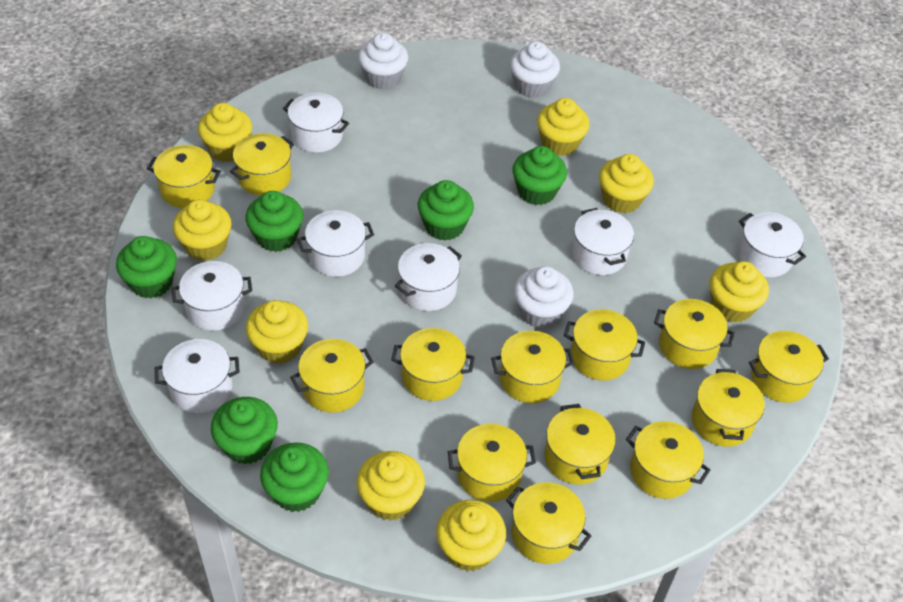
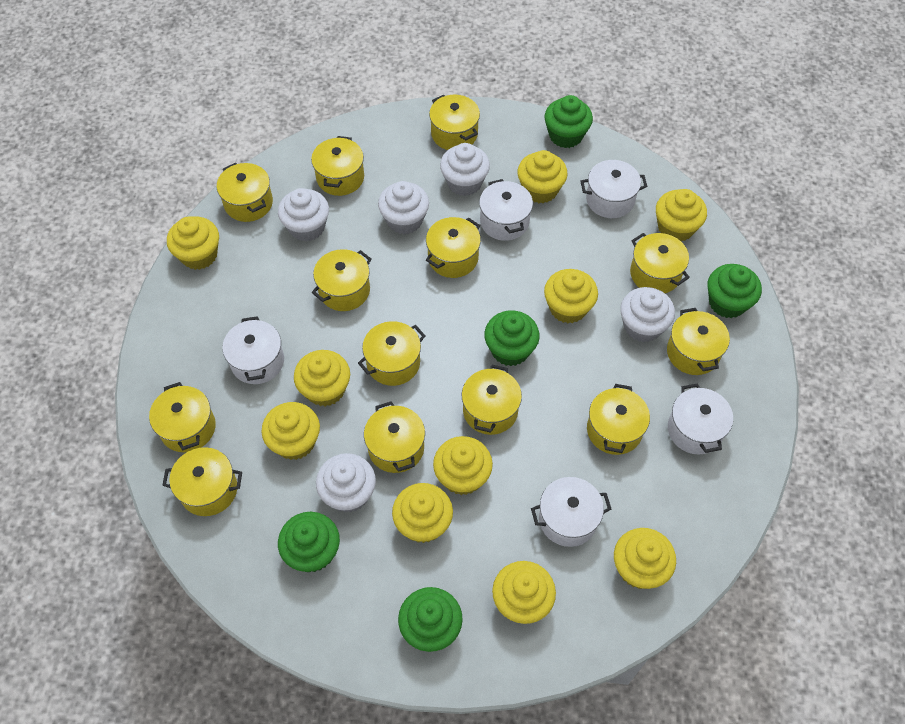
green cupcake: 6 -> 5
white cupcake: 3 -> 5
white pot: 7 -> 5
yellow cupcake: 8 -> 10

